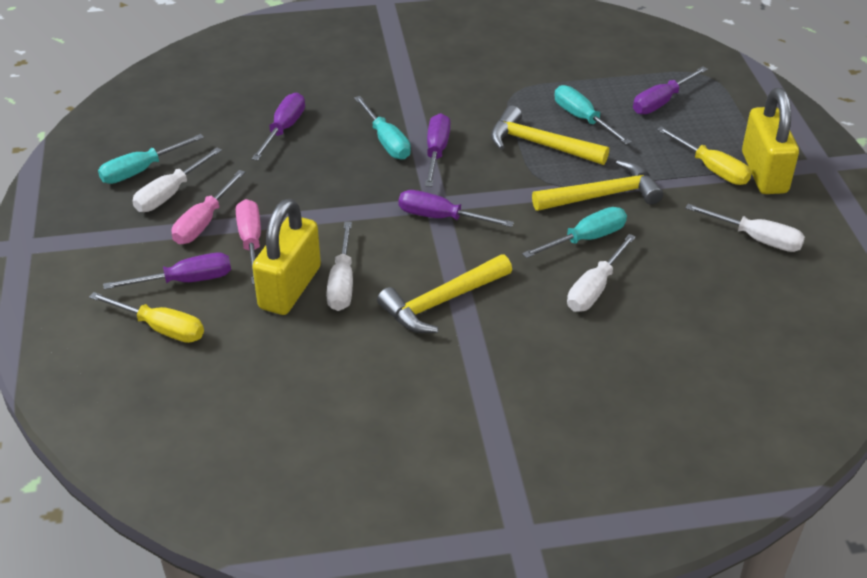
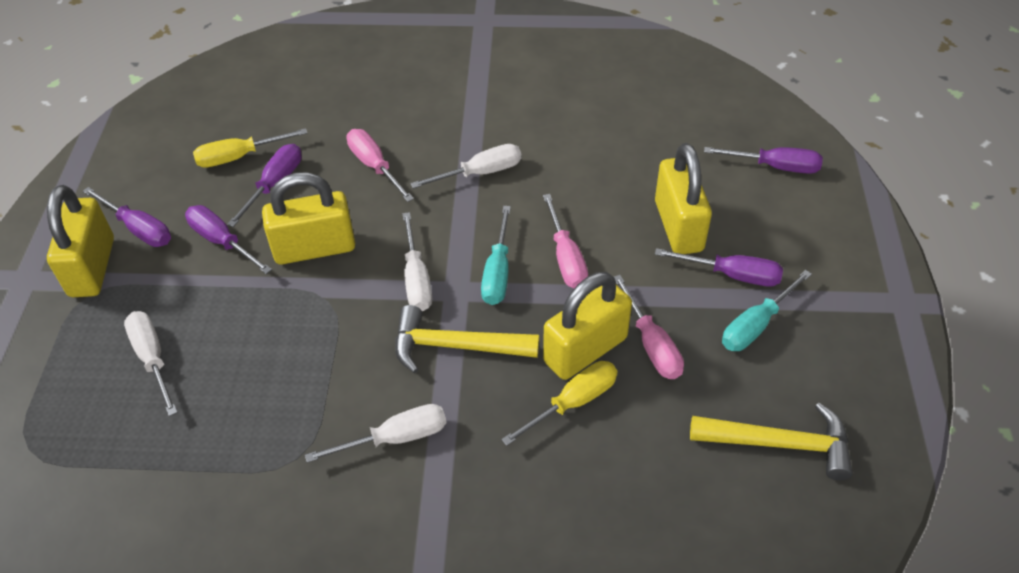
pink screwdriver: 2 -> 3
turquoise screwdriver: 4 -> 2
yellow hammer: 3 -> 2
yellow padlock: 2 -> 4

